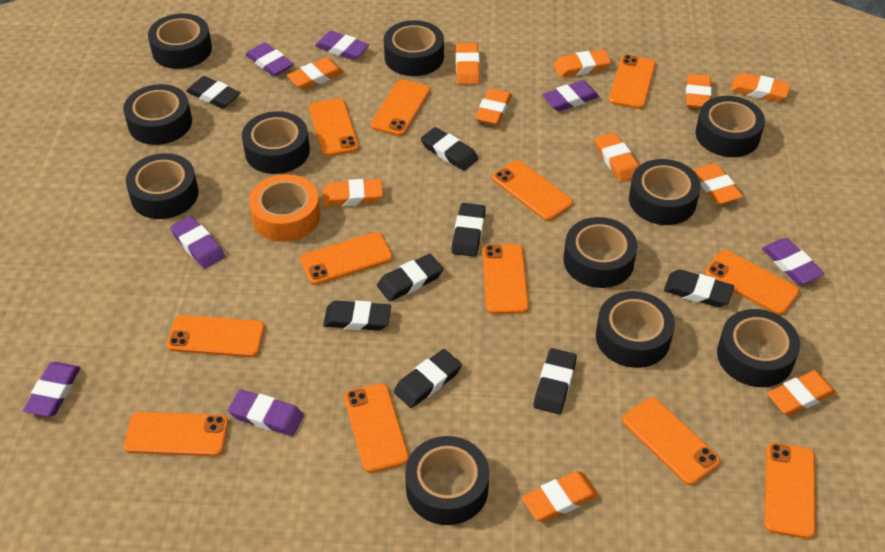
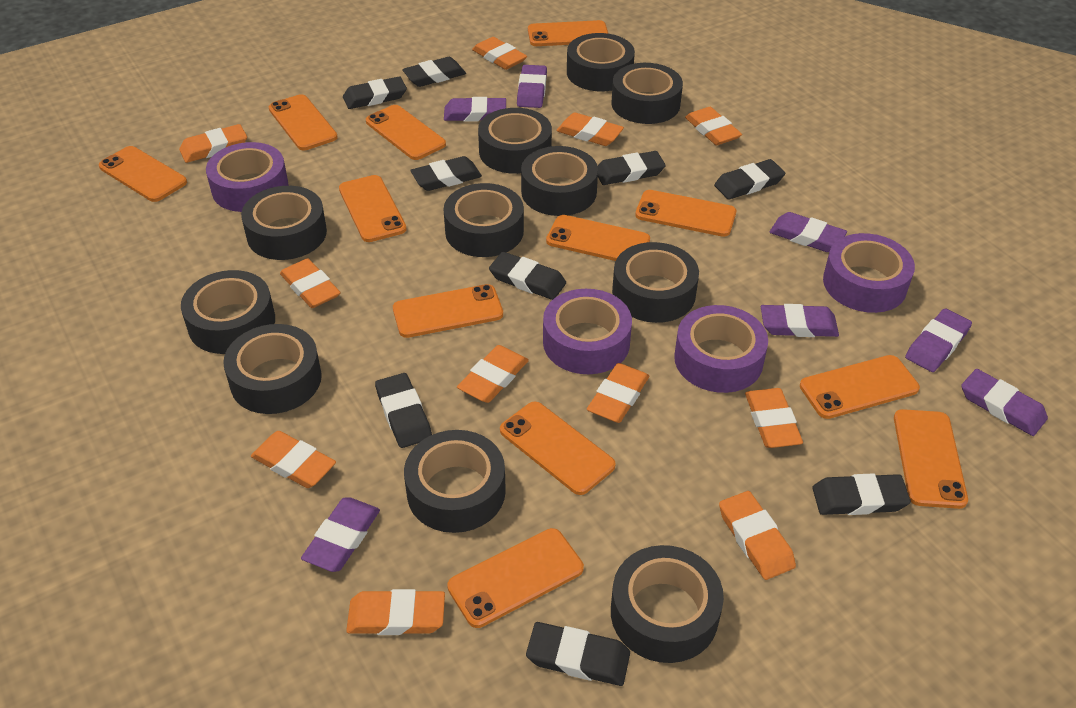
black eraser: 8 -> 9
orange tape: 1 -> 0
purple tape: 0 -> 4

